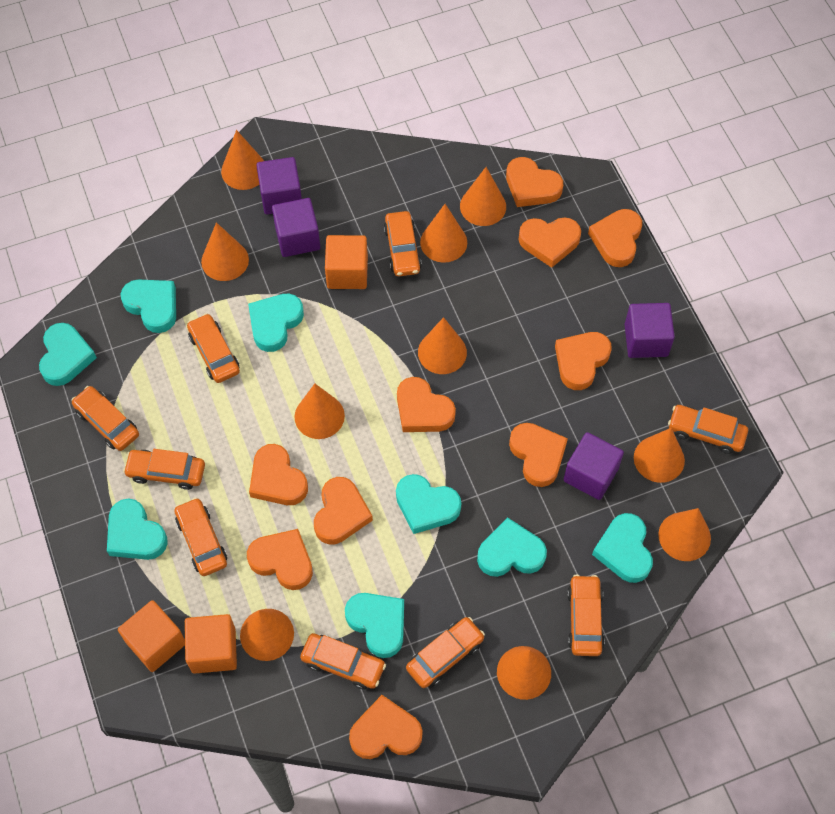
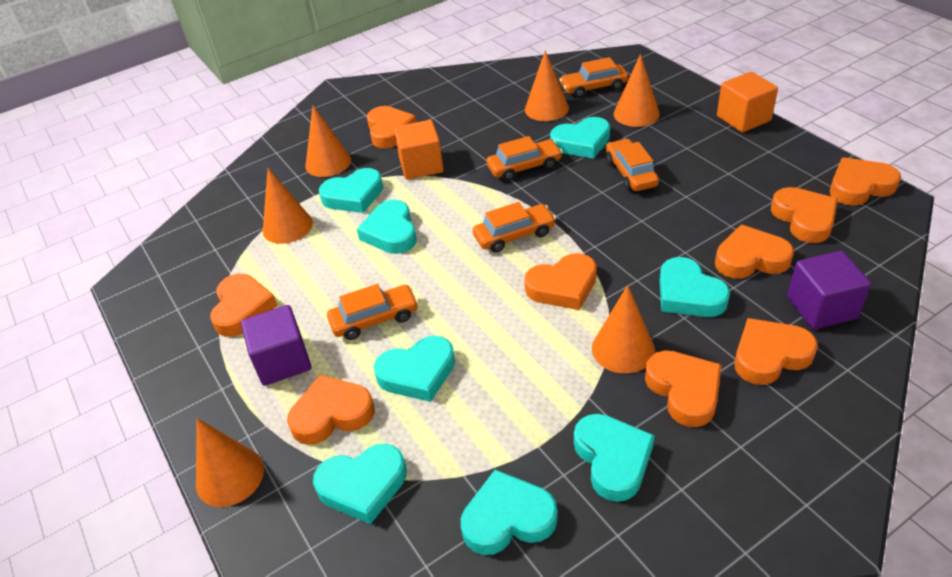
orange car: 9 -> 5
orange cone: 10 -> 6
orange cube: 3 -> 2
orange heart: 10 -> 9
purple cube: 4 -> 2

